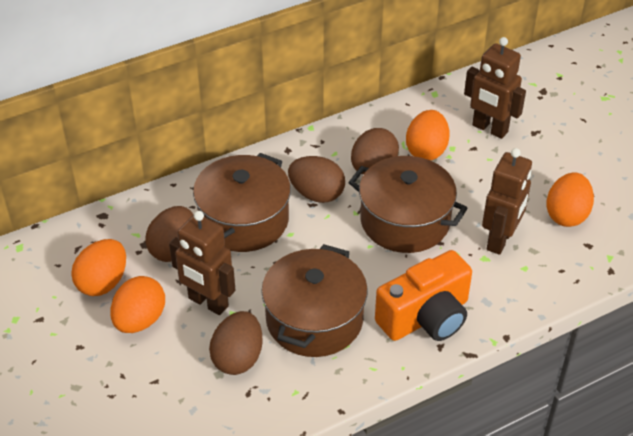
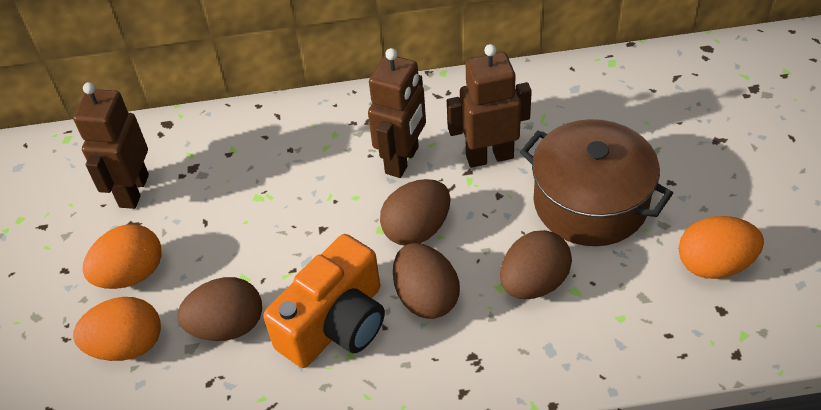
brown pot: 3 -> 1
orange egg: 4 -> 3

